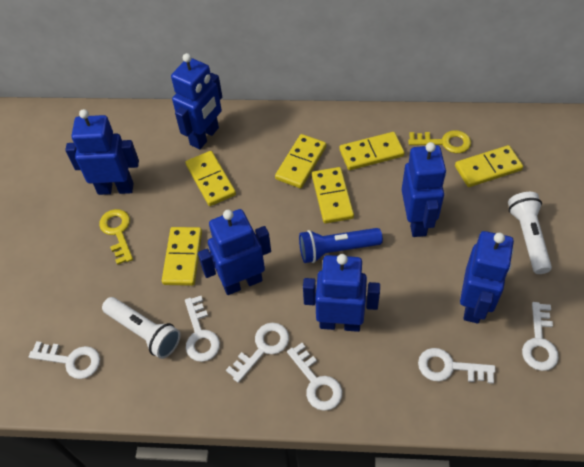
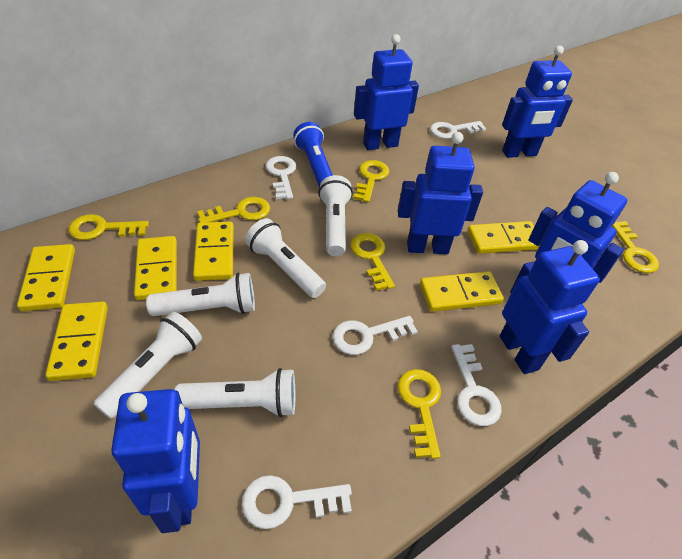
white flashlight: 2 -> 5
white key: 6 -> 5
yellow key: 2 -> 6

